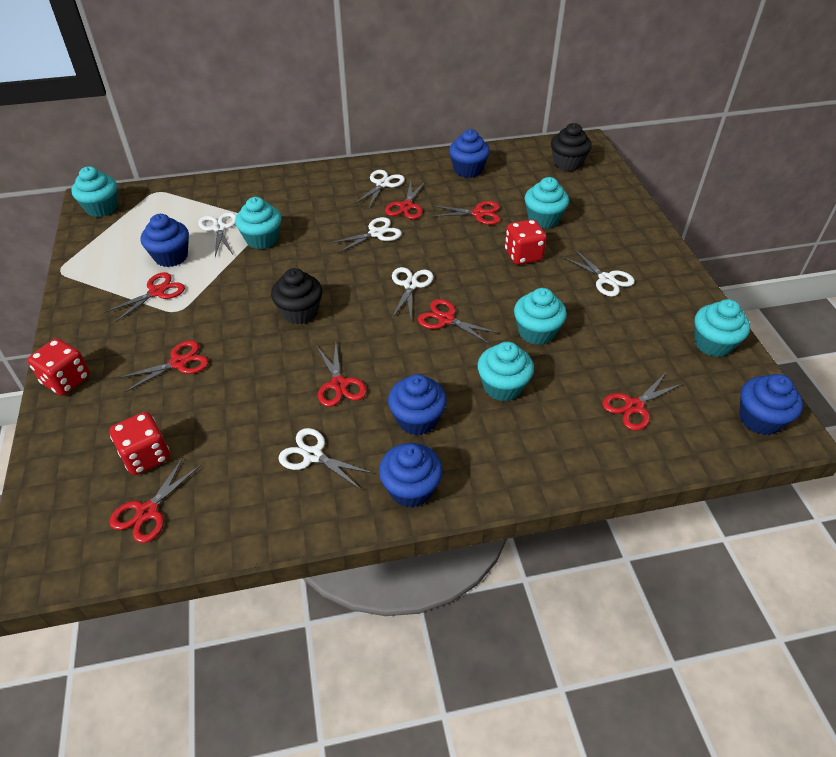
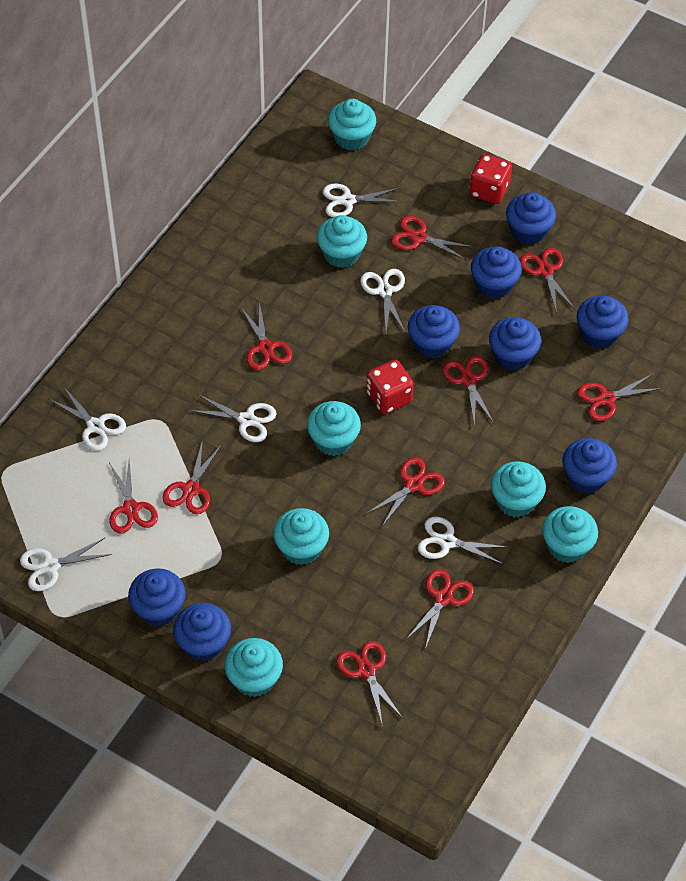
black cupcake: 2 -> 0
blue cupcake: 5 -> 8
red dice: 3 -> 2
red scissors: 8 -> 10
turquoise cupcake: 6 -> 7

